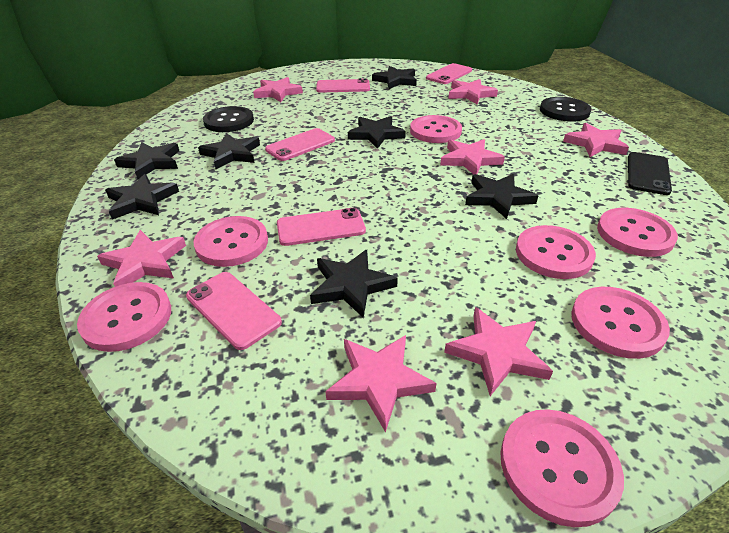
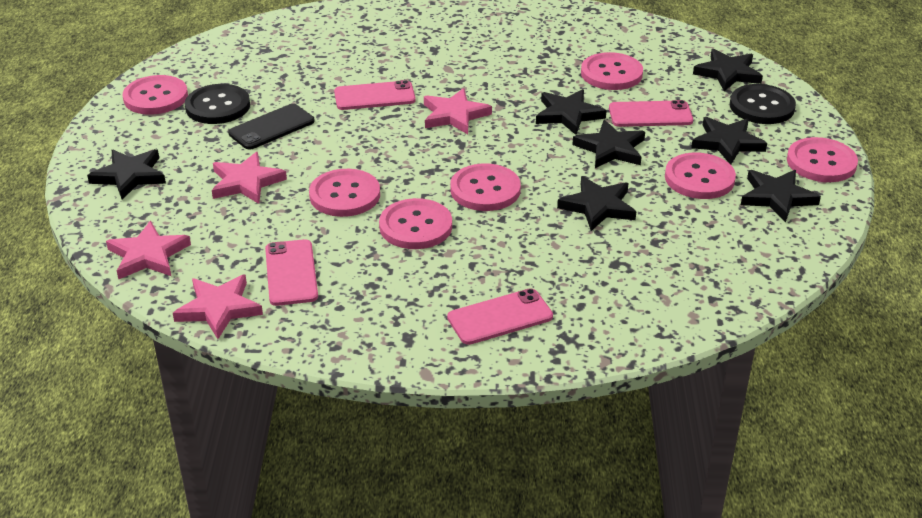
pink phone: 5 -> 4
pink star: 7 -> 4

